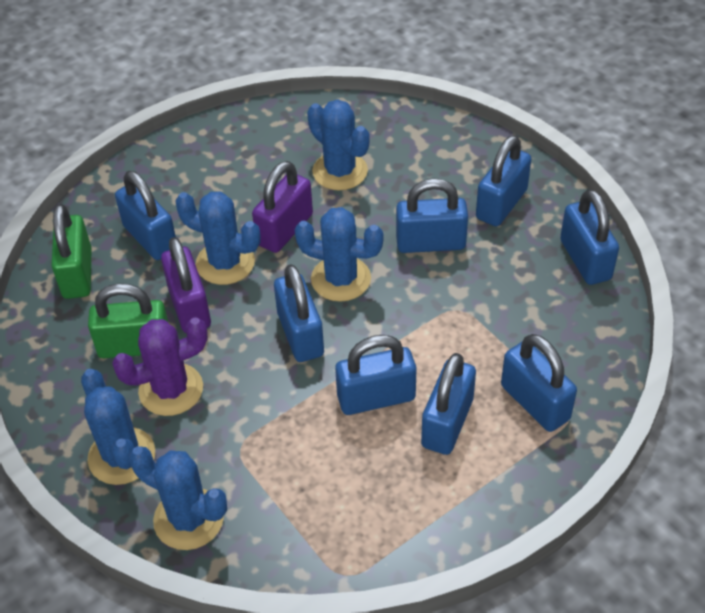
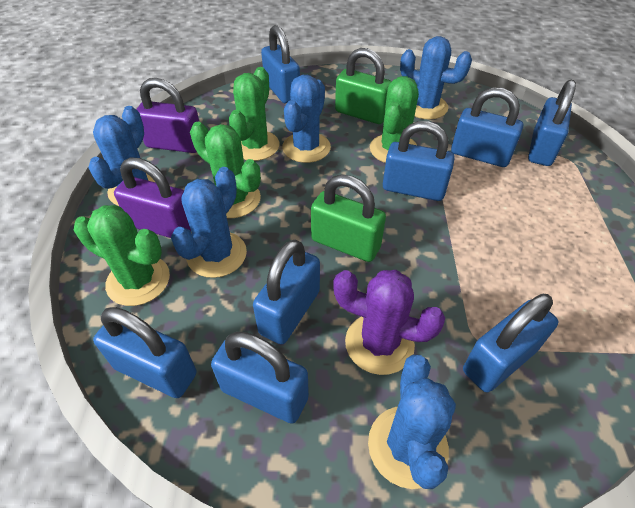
green cactus: 0 -> 4

